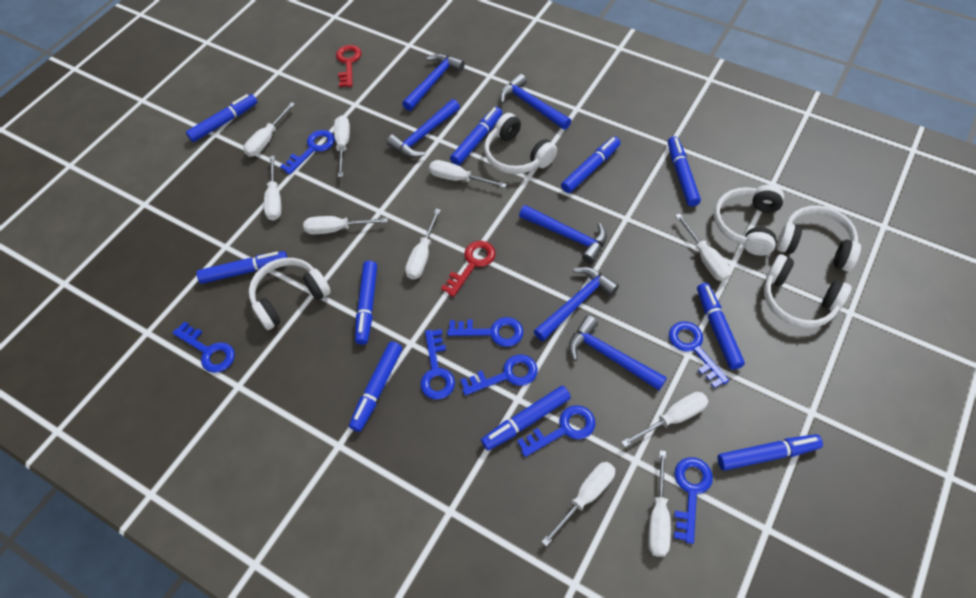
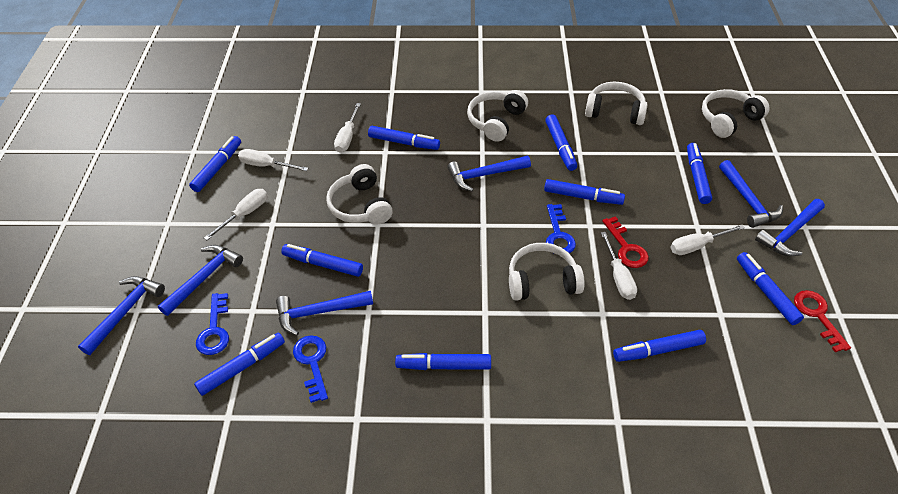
blue key: 8 -> 3
white screwdriver: 10 -> 5

